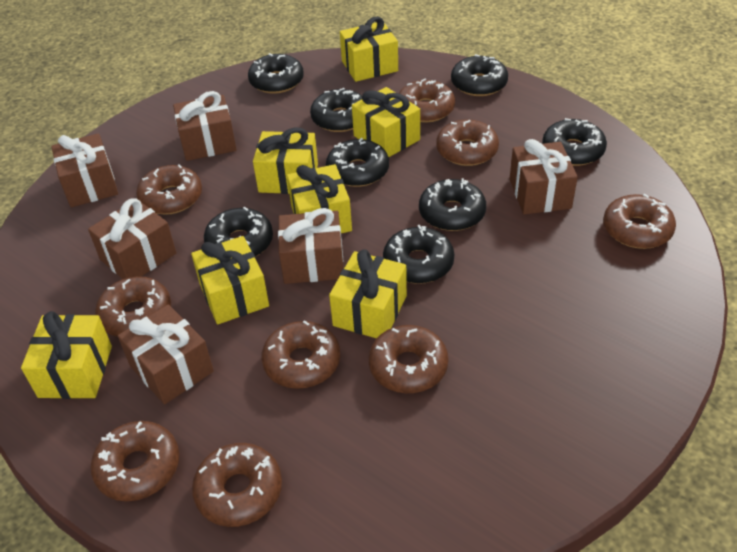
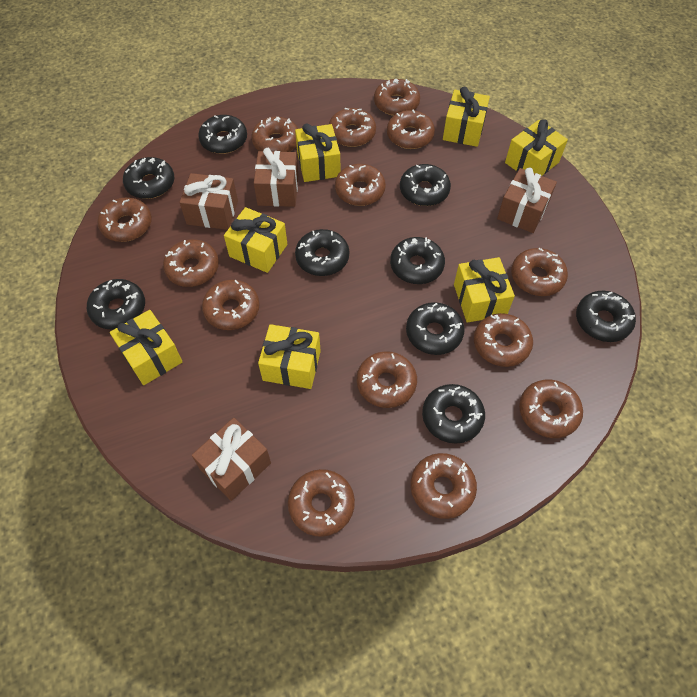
black donut: 8 -> 9
brown donut: 9 -> 14
brown gift: 6 -> 4

